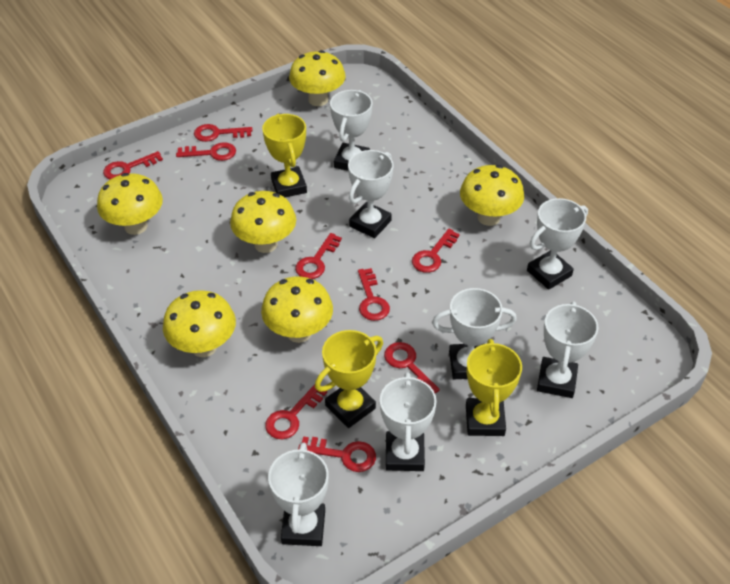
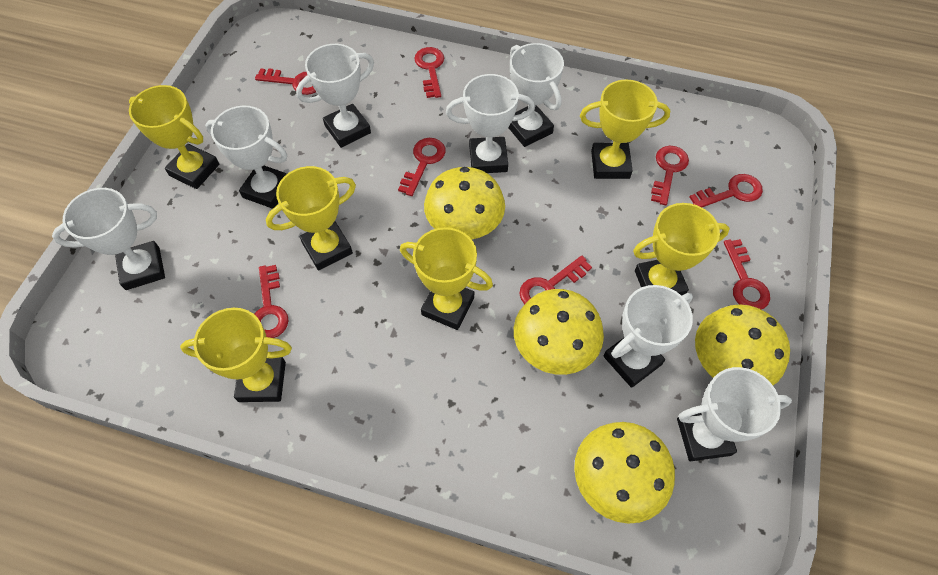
red key: 9 -> 8
yellow mushroom: 6 -> 4
yellow trophy: 3 -> 6

